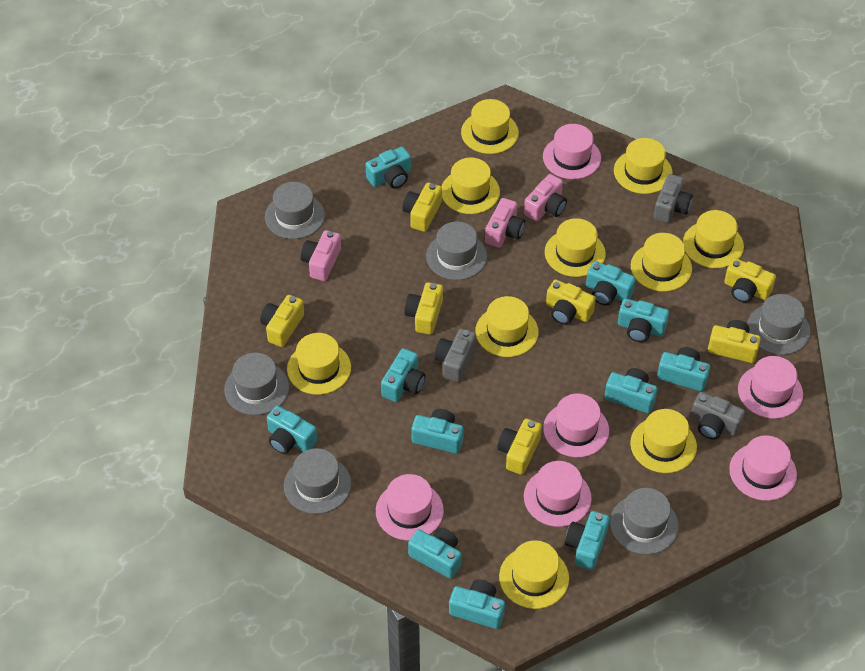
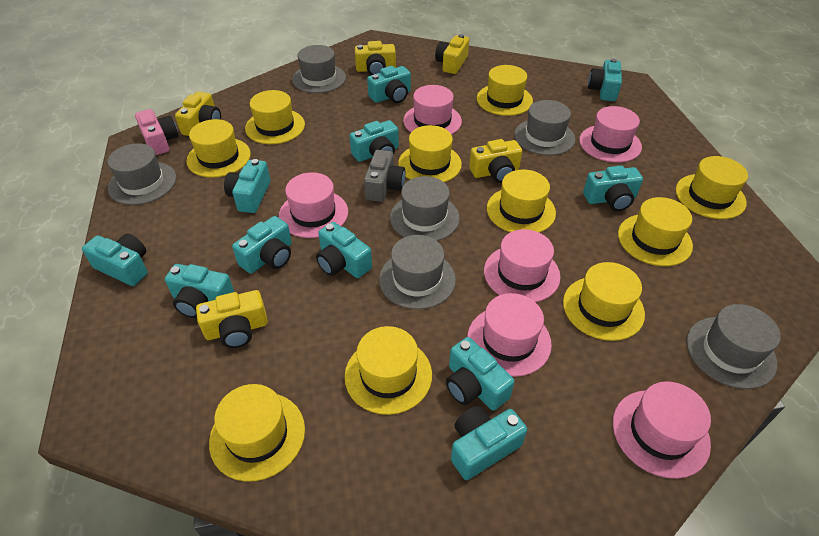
grey camera: 3 -> 1
pink camera: 3 -> 1
yellow camera: 7 -> 5

